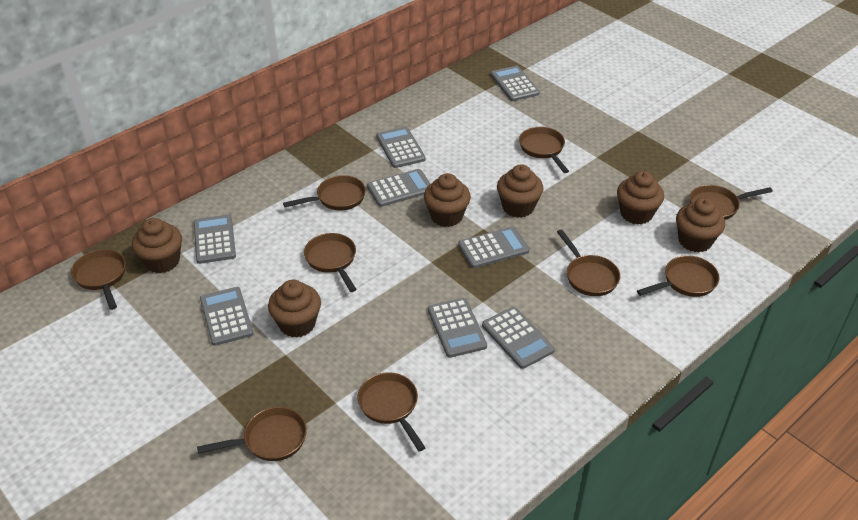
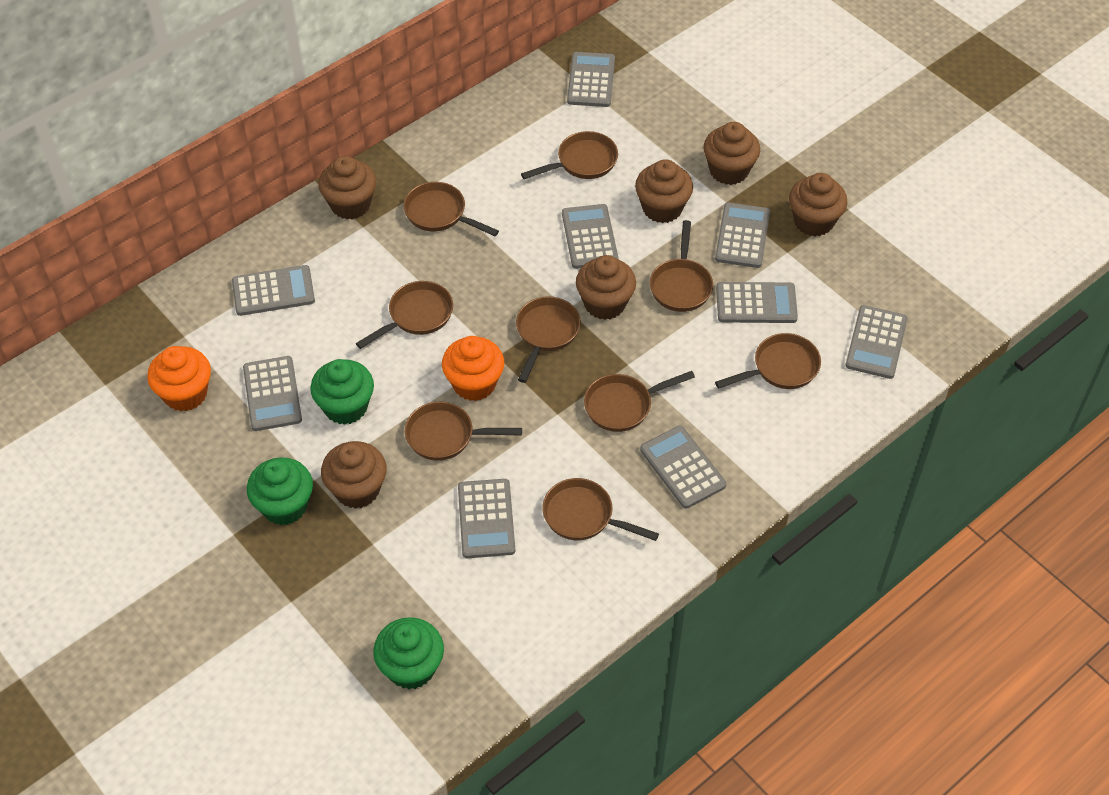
green cupcake: 0 -> 3
grey calculator: 8 -> 9
orange cupcake: 0 -> 2

